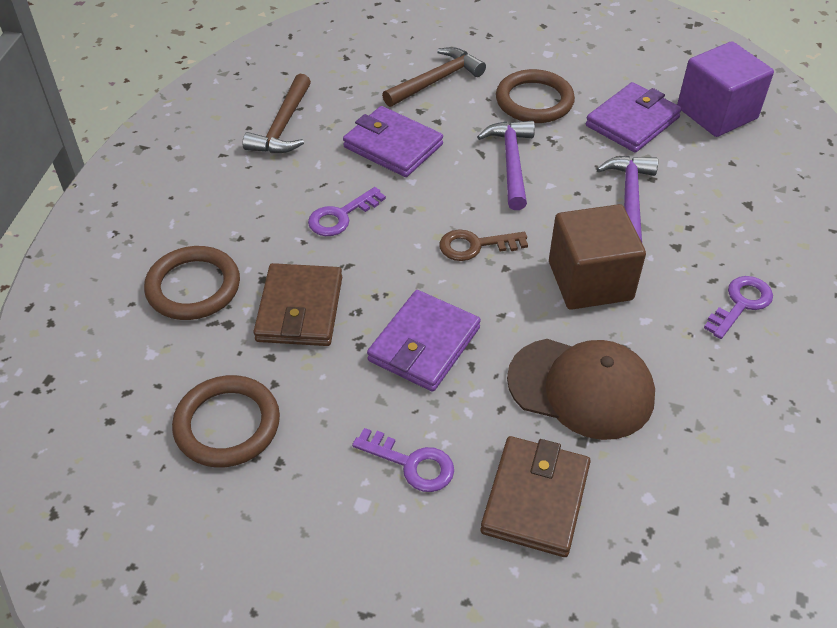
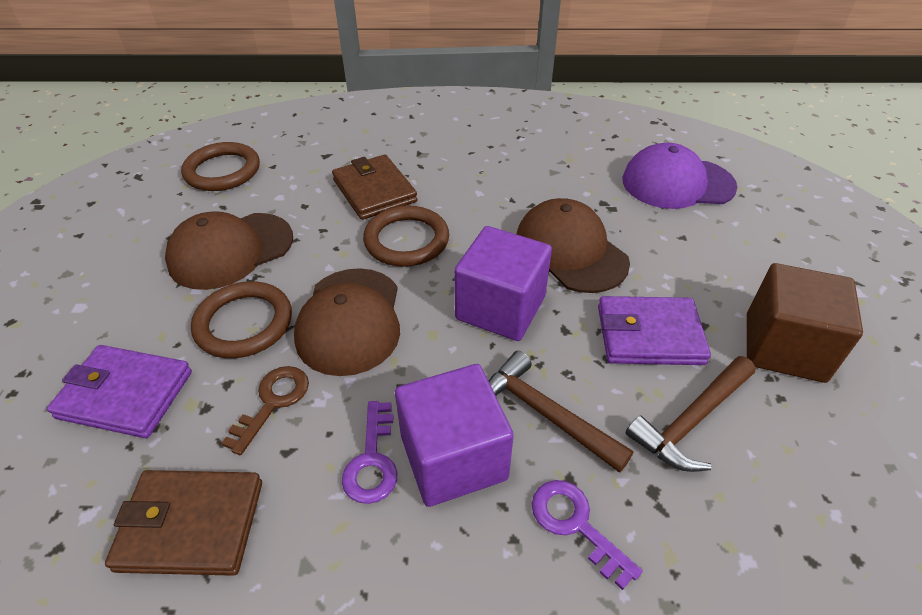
brown cap: 1 -> 3
purple cap: 0 -> 1
purple cube: 1 -> 2
purple hammer: 2 -> 0
purple key: 3 -> 2
purple wallet: 3 -> 2

